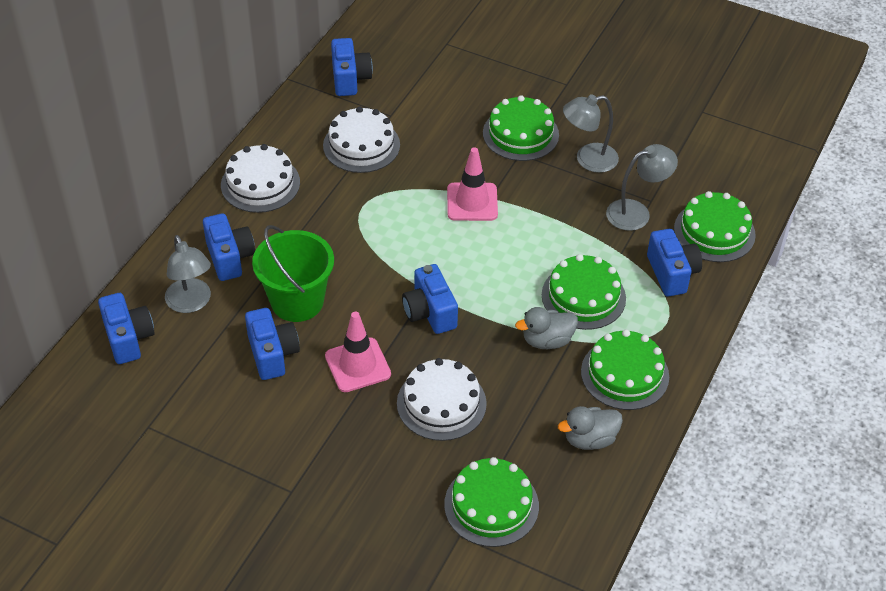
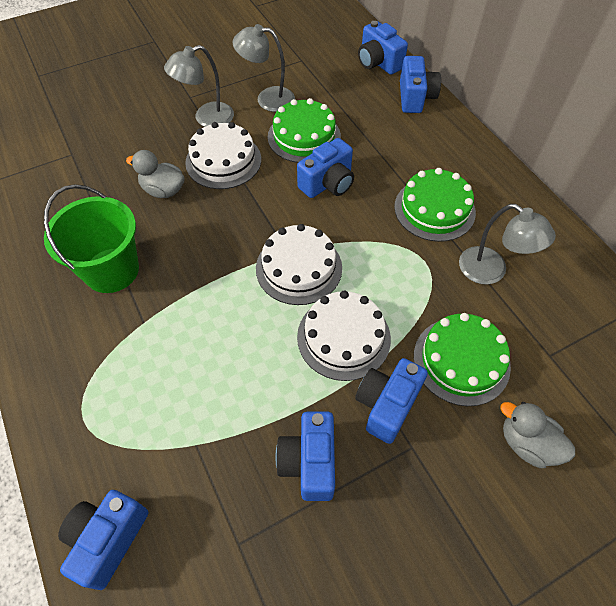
green cake: 5 -> 3
pink traffic cone: 2 -> 0

